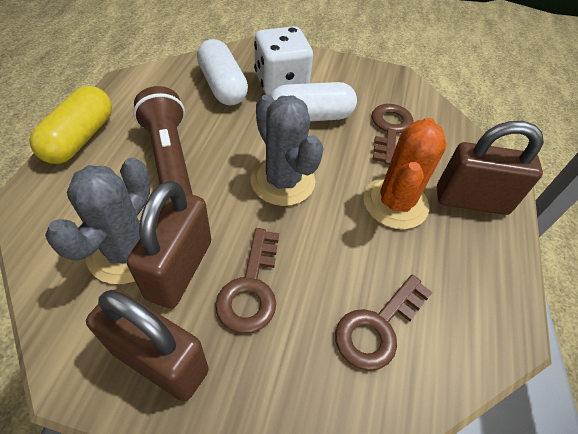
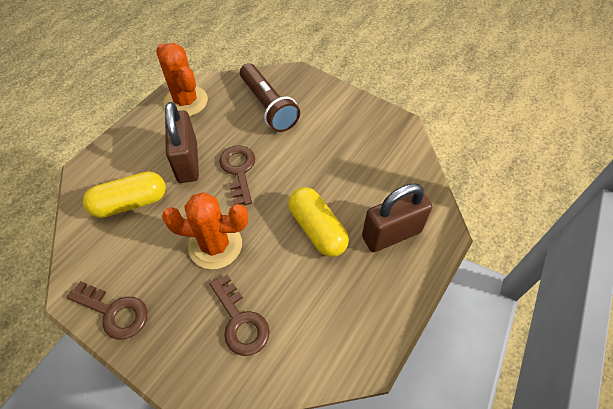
brown padlock: 3 -> 2
grey cactus: 2 -> 0
orange cactus: 1 -> 2
white capsule: 2 -> 0
white dice: 1 -> 0
yellow capsule: 1 -> 2

